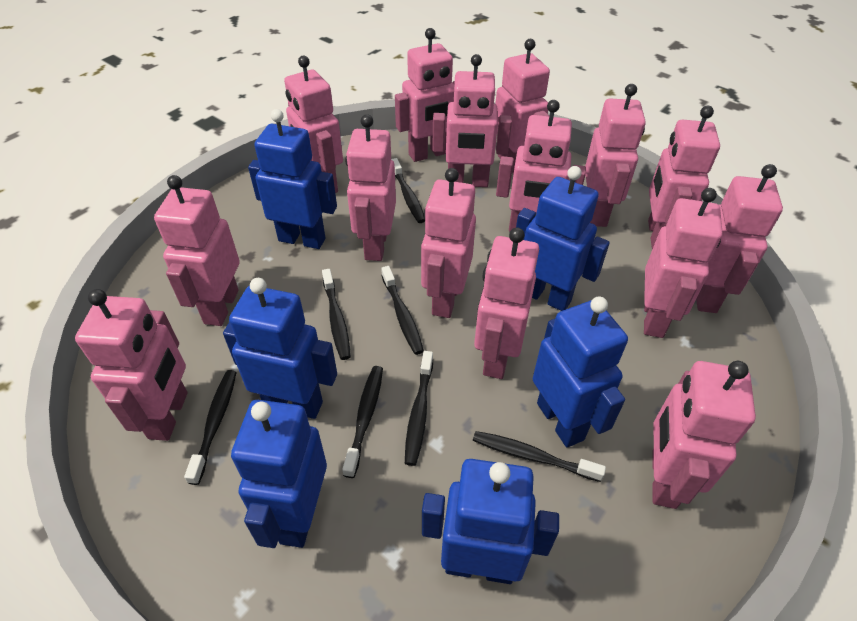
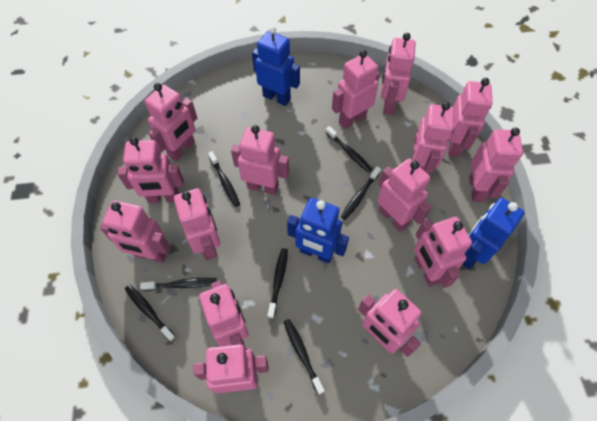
blue robot: 6 -> 3

